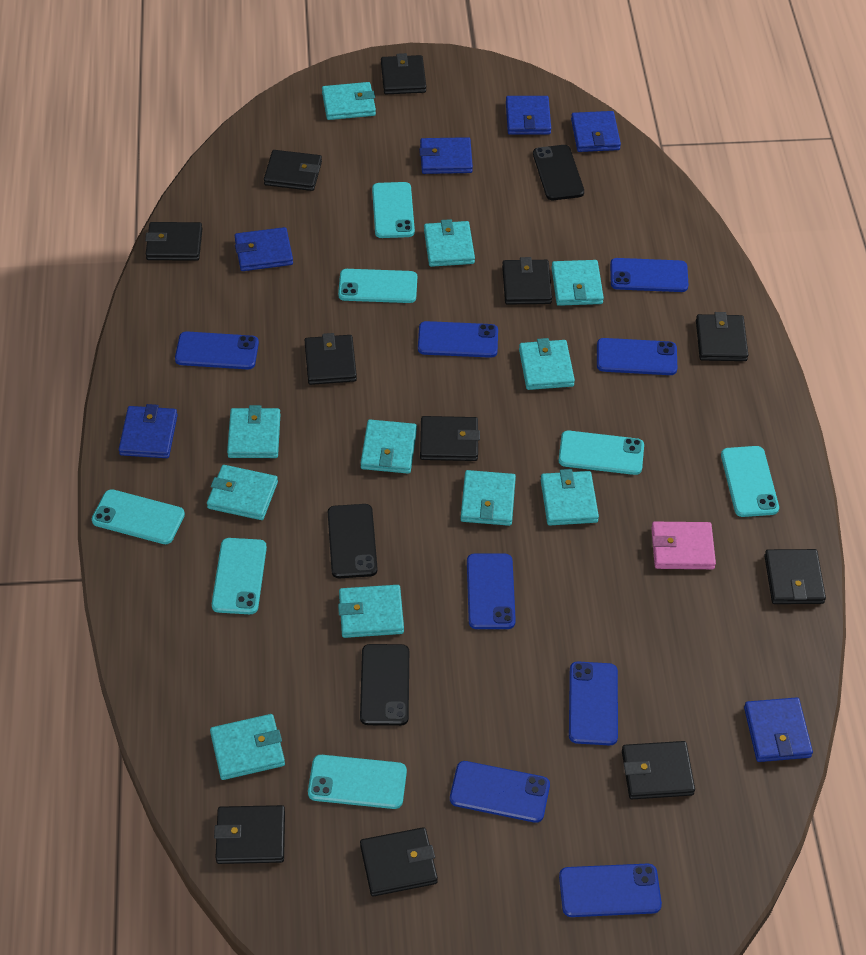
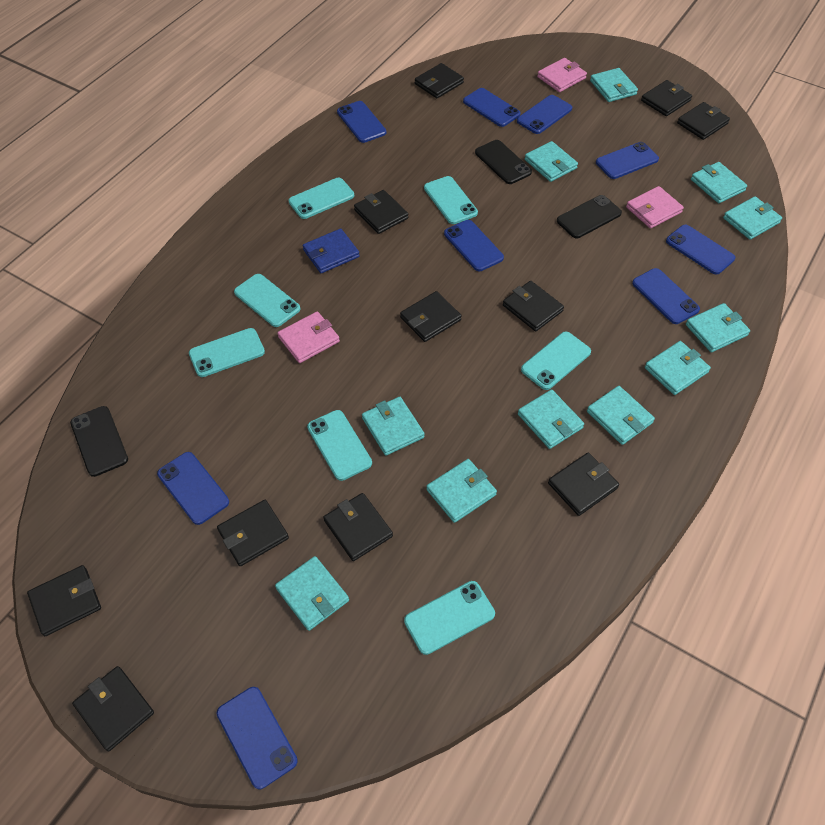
blue phone: 8 -> 9
blue wallet: 6 -> 1
pink wallet: 1 -> 3

